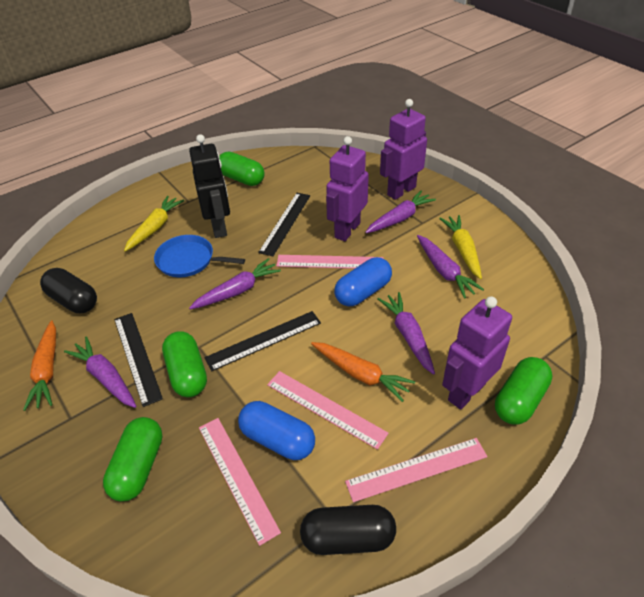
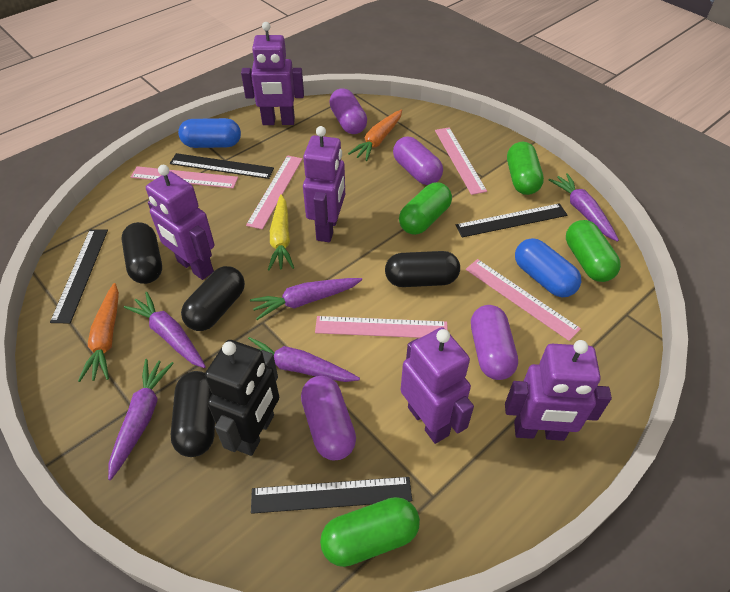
black capsule: 2 -> 4
black ruler: 3 -> 4
blue pan: 1 -> 0
pink ruler: 4 -> 5
purple capsule: 0 -> 4
purple robot: 3 -> 5
yellow carrot: 2 -> 1

